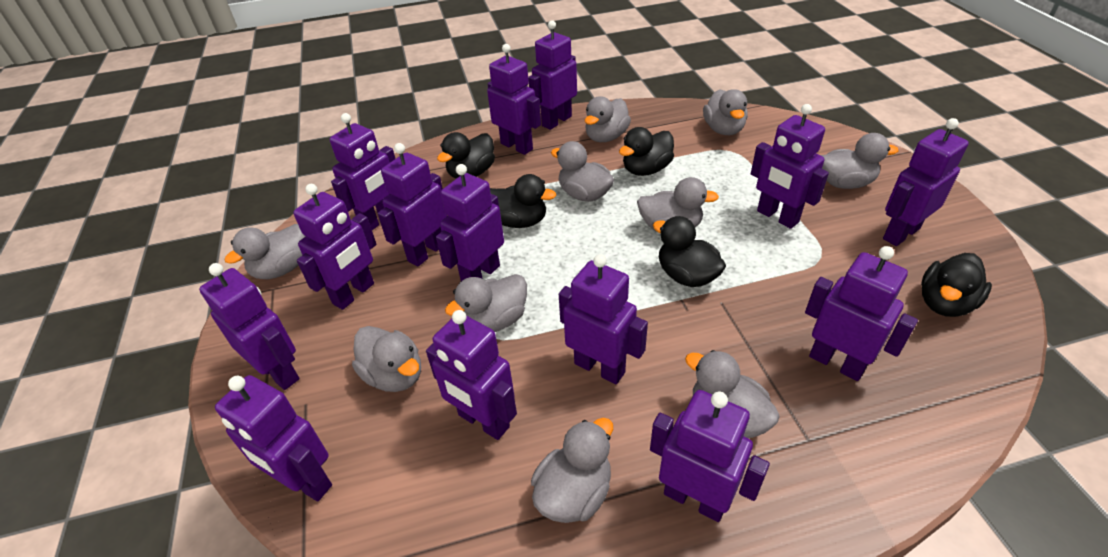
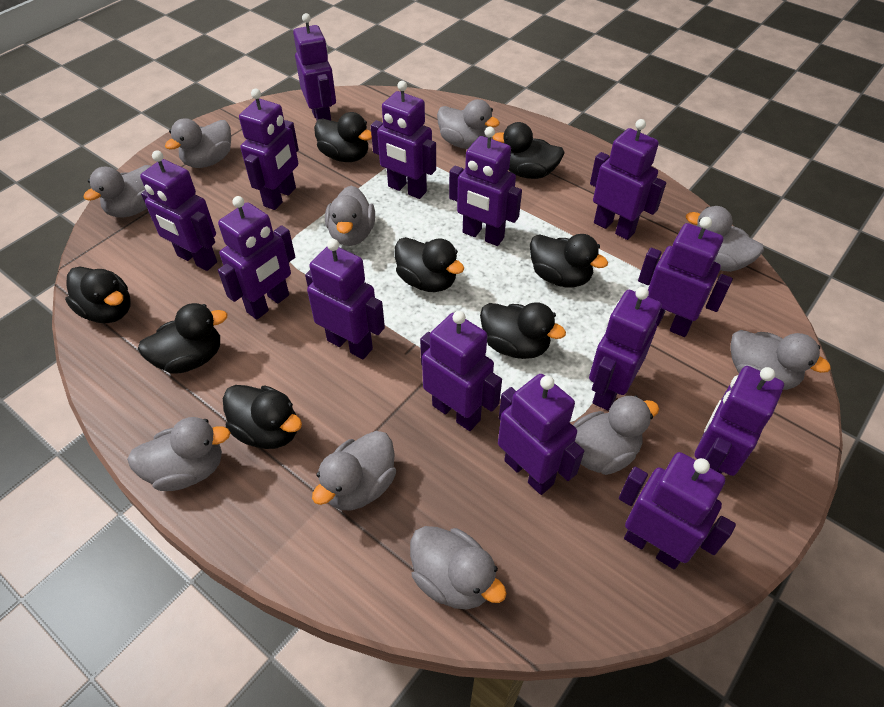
black duck: 5 -> 8

